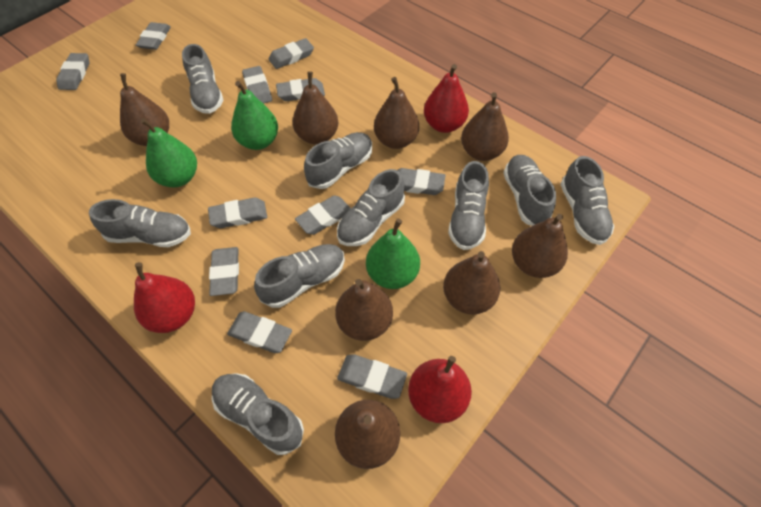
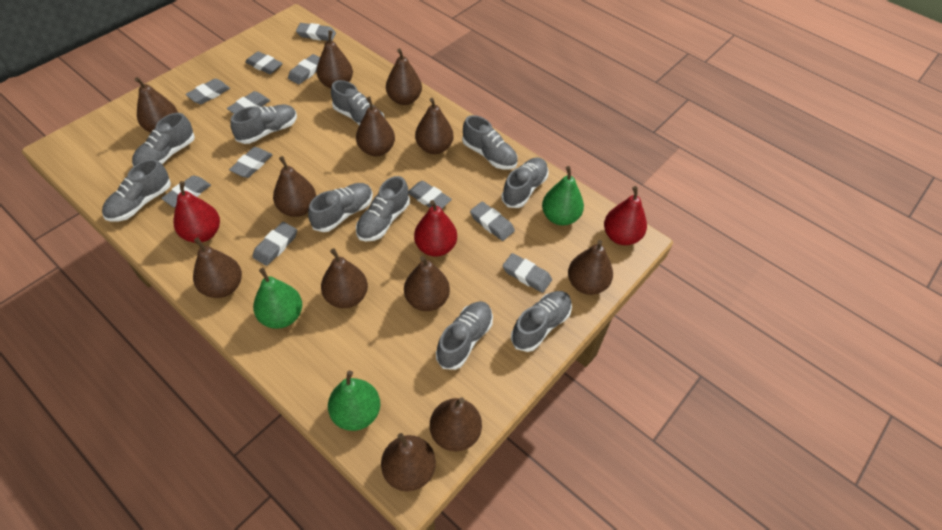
brown pear: 8 -> 12
grey shoe: 9 -> 10

